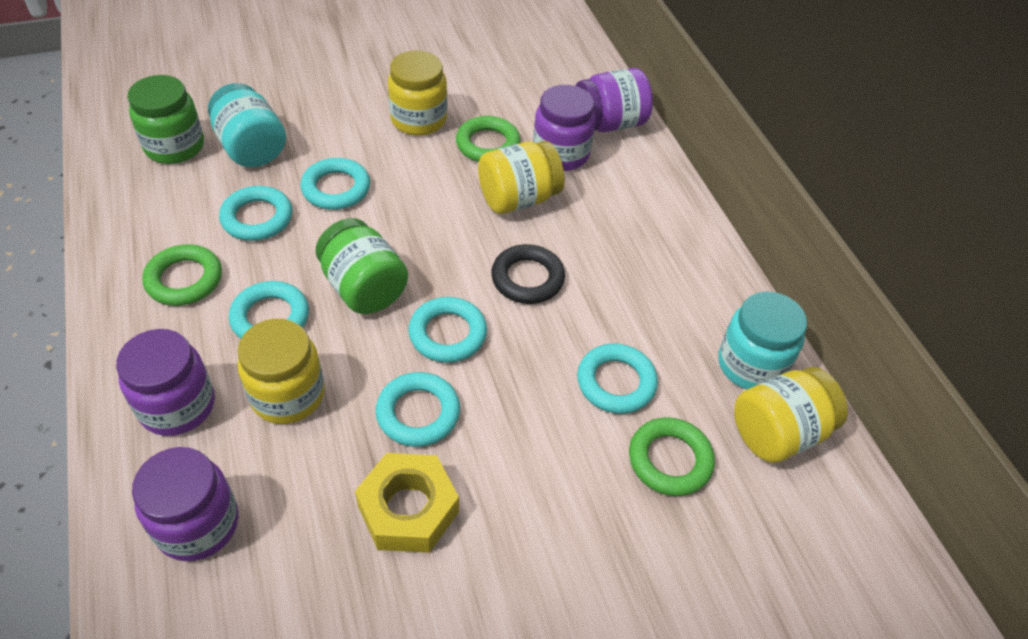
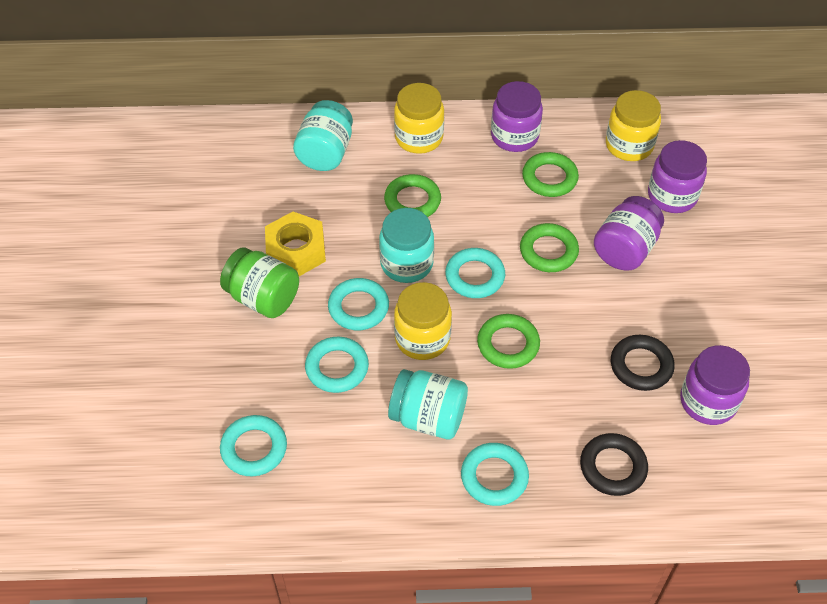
black ring: 1 -> 2
green jar: 2 -> 1
green ring: 3 -> 4
turquoise jar: 2 -> 3
turquoise ring: 6 -> 5
yellow jar: 4 -> 3

